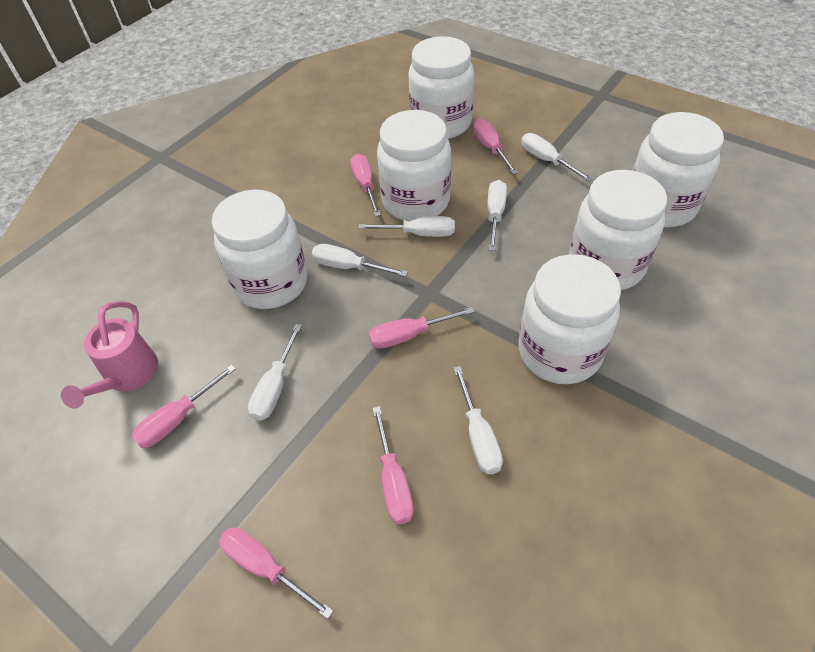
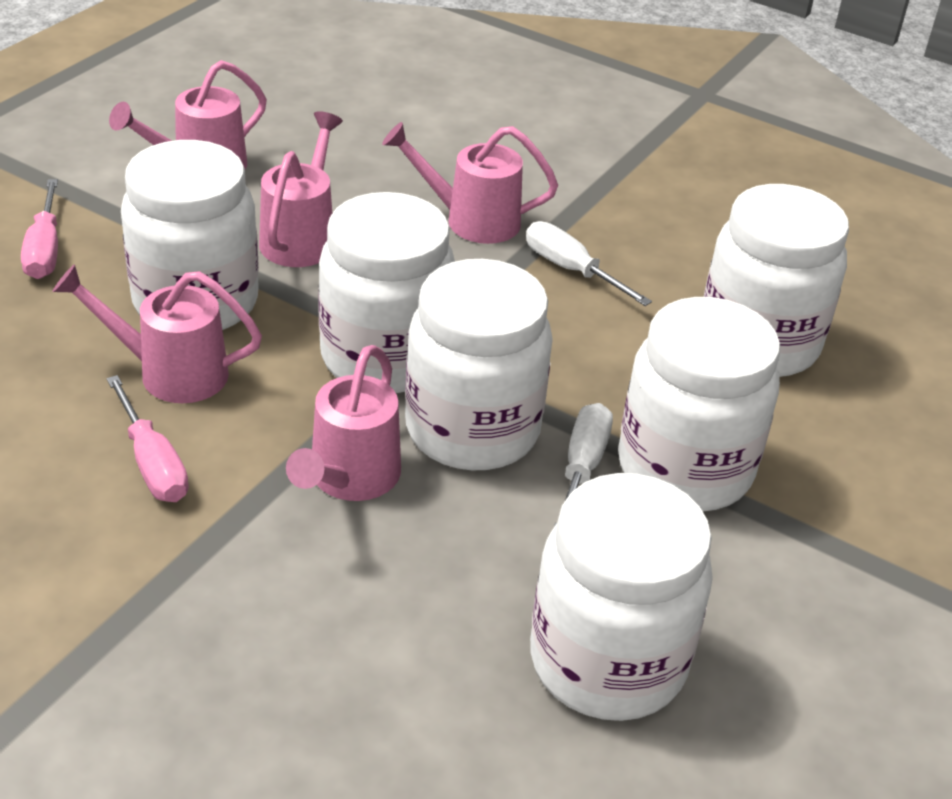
pink screwdriver: 6 -> 2
pink watering can: 1 -> 5
white screwdriver: 6 -> 2

